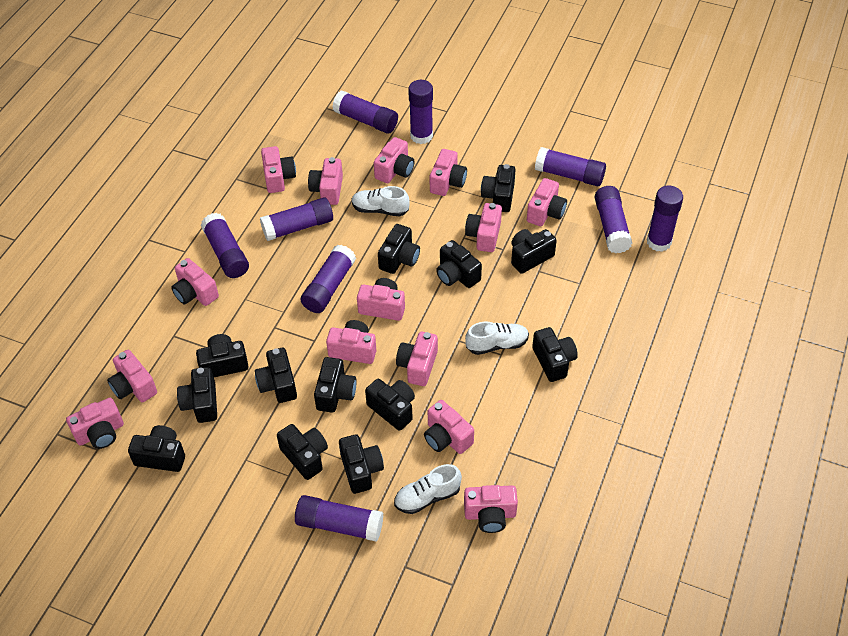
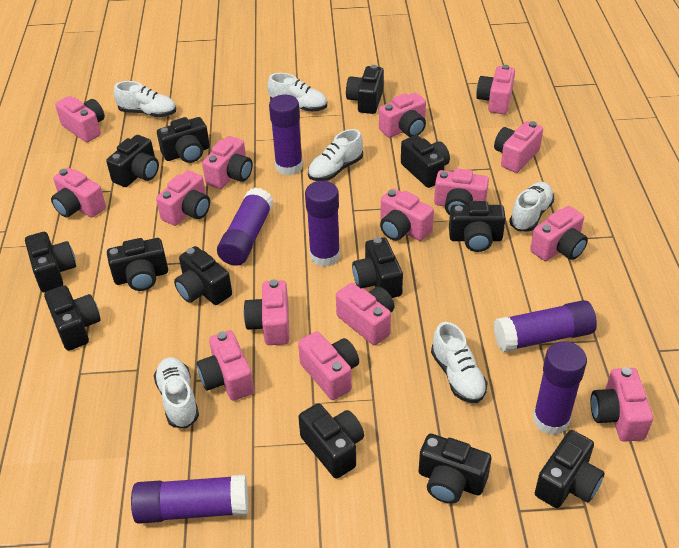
pink camera: 14 -> 15
purple glue stick: 9 -> 6
white shoe: 3 -> 6

